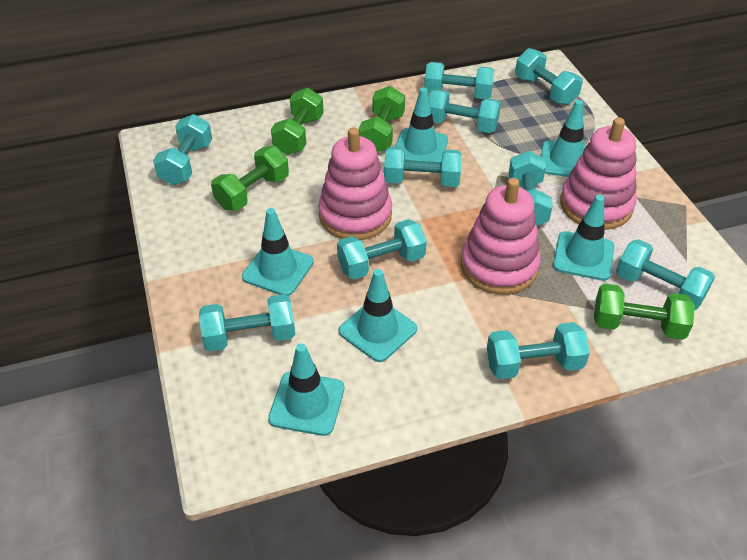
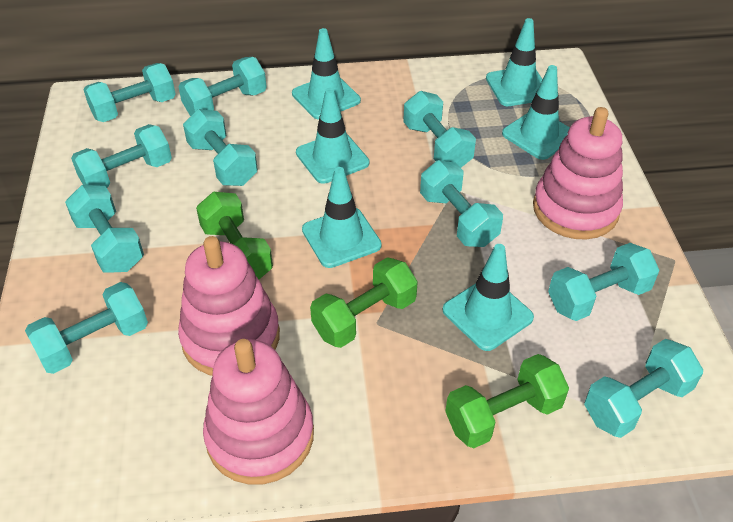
green dumbbell: 4 -> 3

